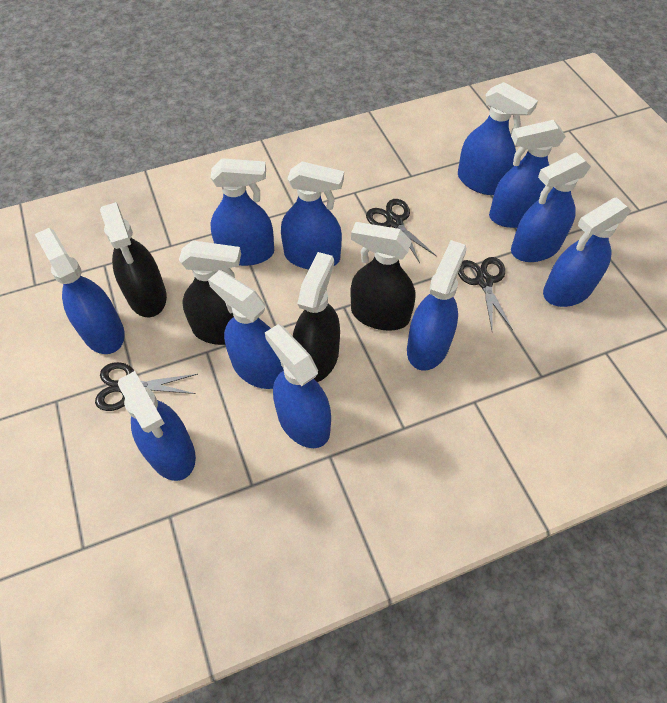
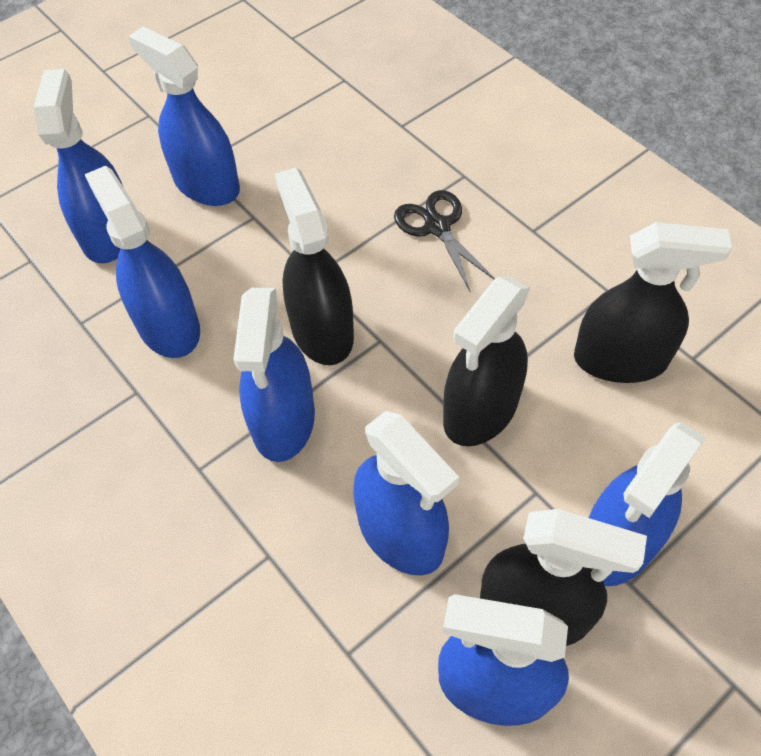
black scissors: 3 -> 1
blue spray bottle: 11 -> 7

